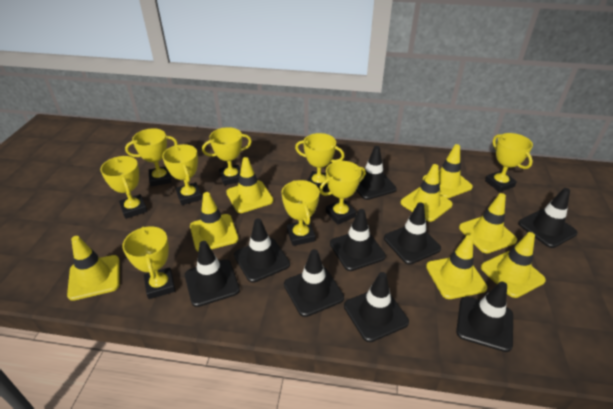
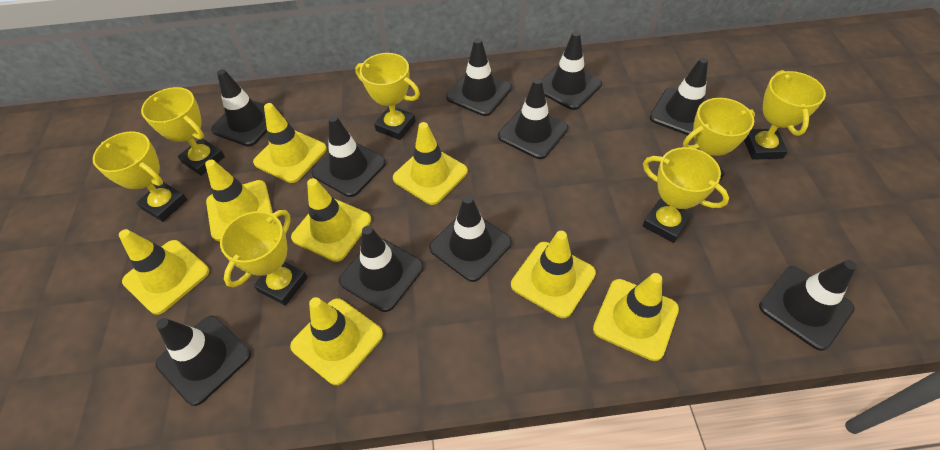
black traffic cone: 9 -> 10
yellow trophy: 9 -> 7

